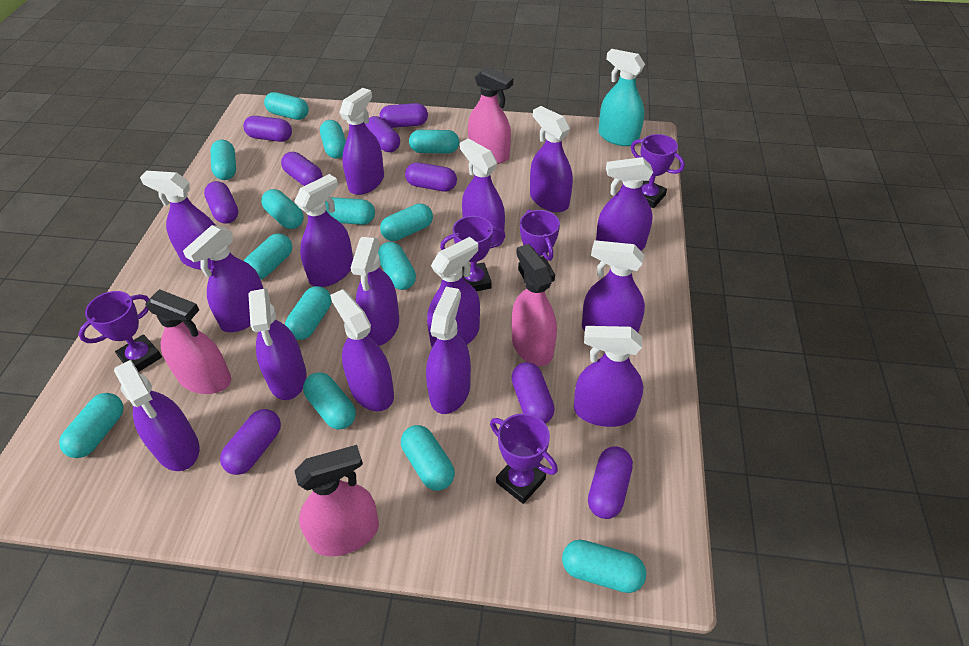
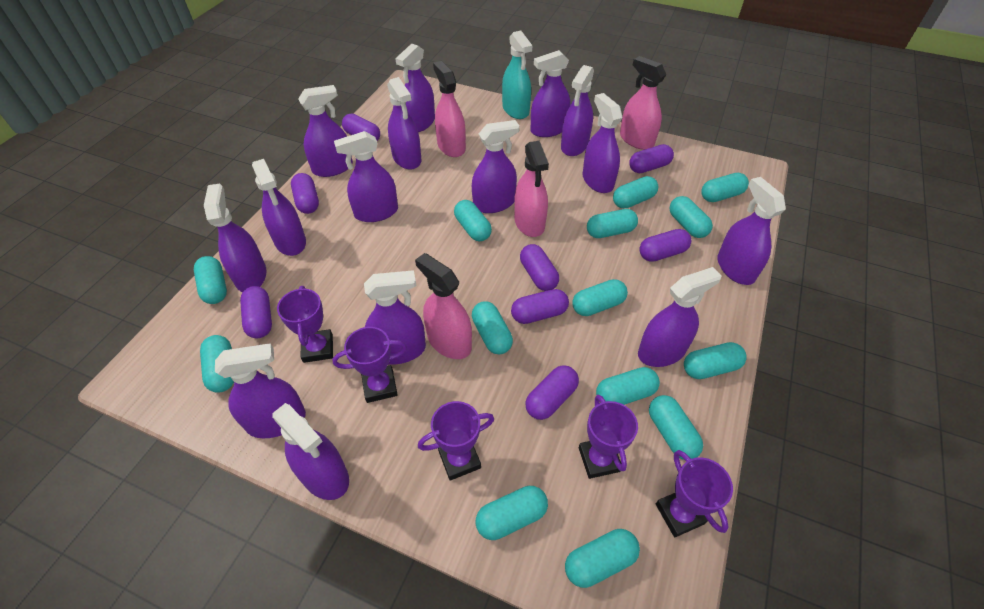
purple capsule: 9 -> 8

